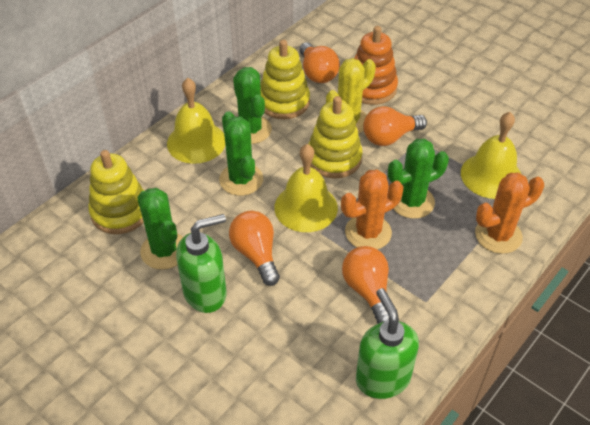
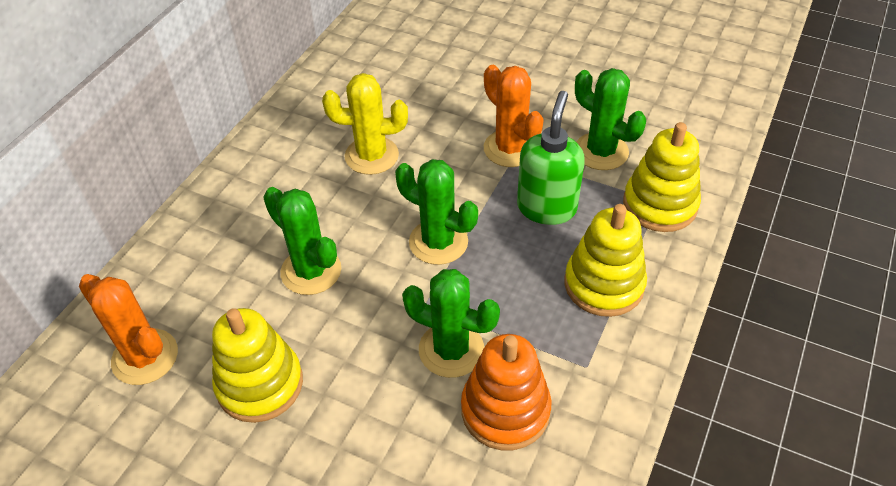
green soap dispenser: 2 -> 1
orange light bulb: 4 -> 0
yellow bell: 3 -> 0

